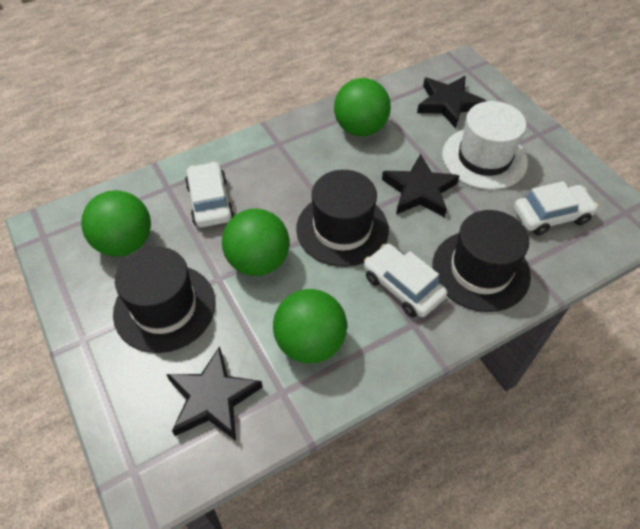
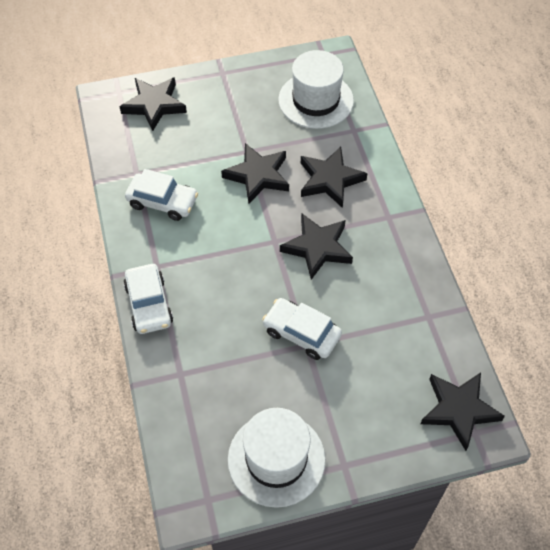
black hat: 3 -> 0
black star: 3 -> 5
green ball: 4 -> 0
white hat: 1 -> 2

